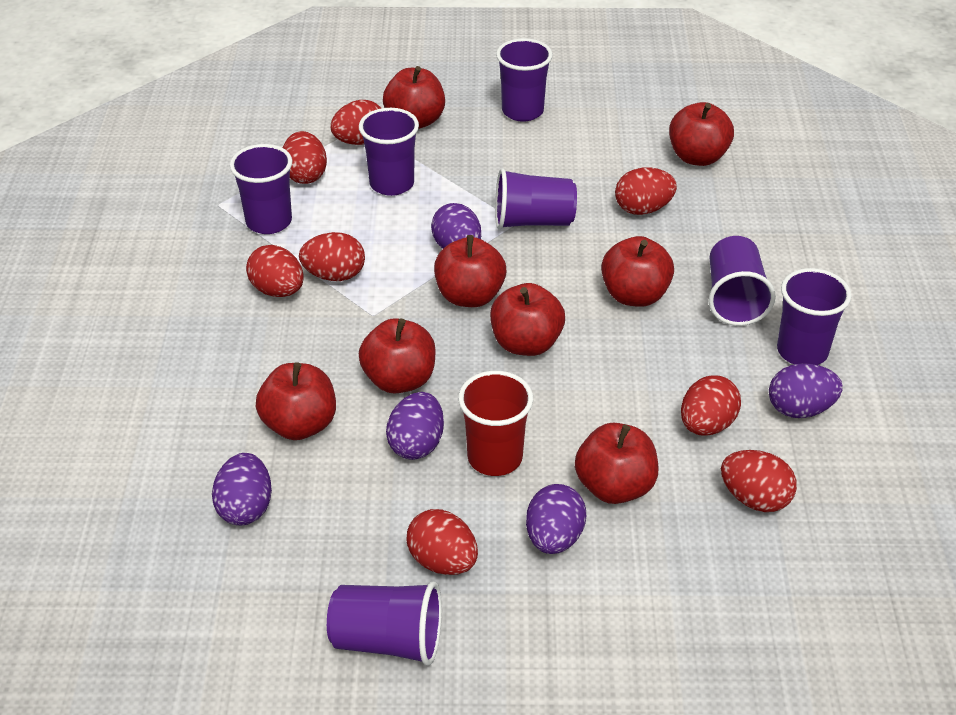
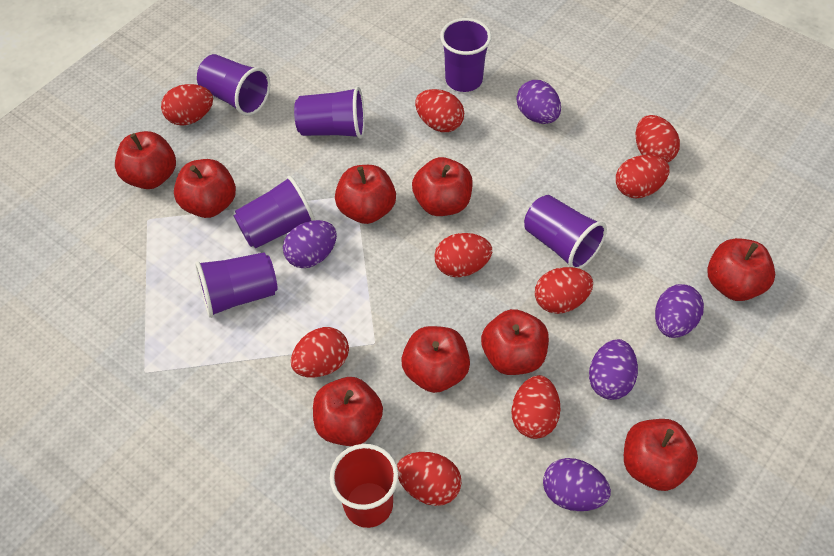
purple cup: 7 -> 6
red apple: 8 -> 9
red egg: 8 -> 9

